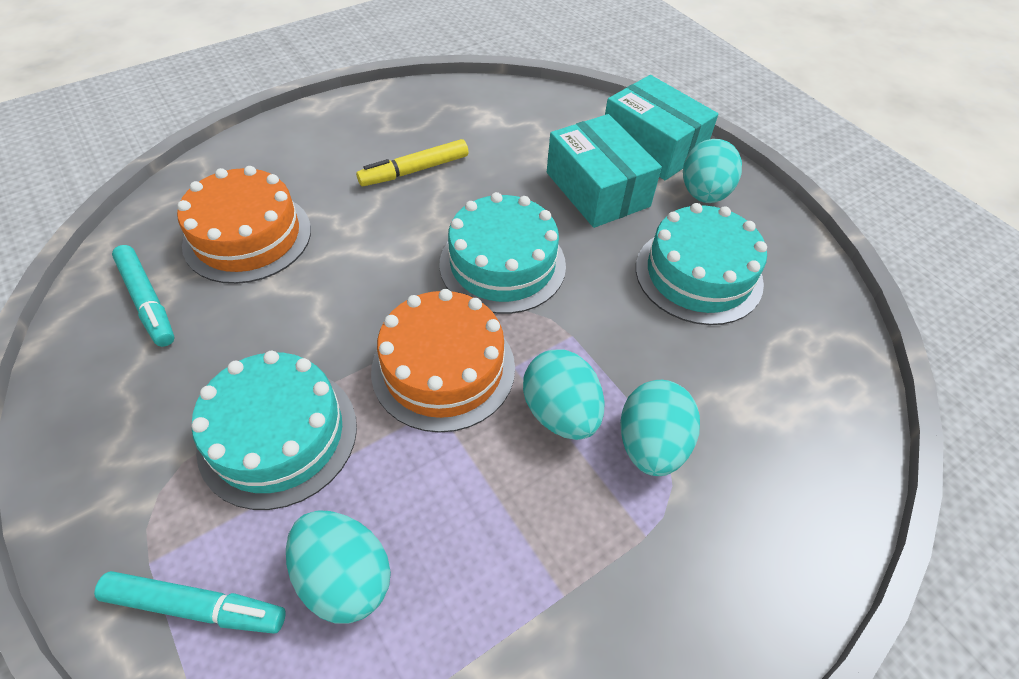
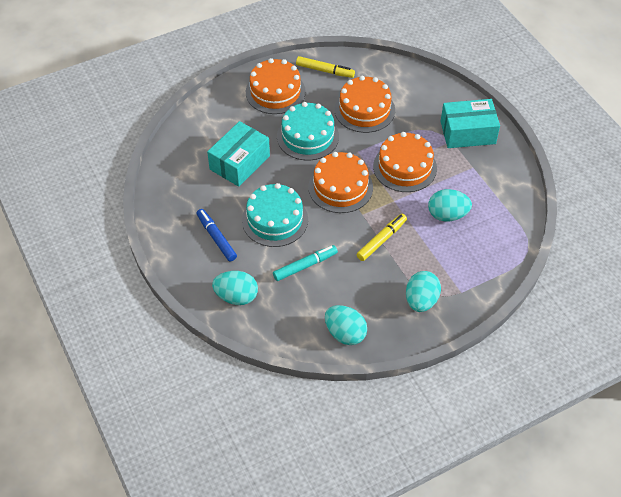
blue marker: 0 -> 1
orange cake: 2 -> 4
turquoise cake: 3 -> 2
turquoise marker: 2 -> 1
yellow marker: 1 -> 2

